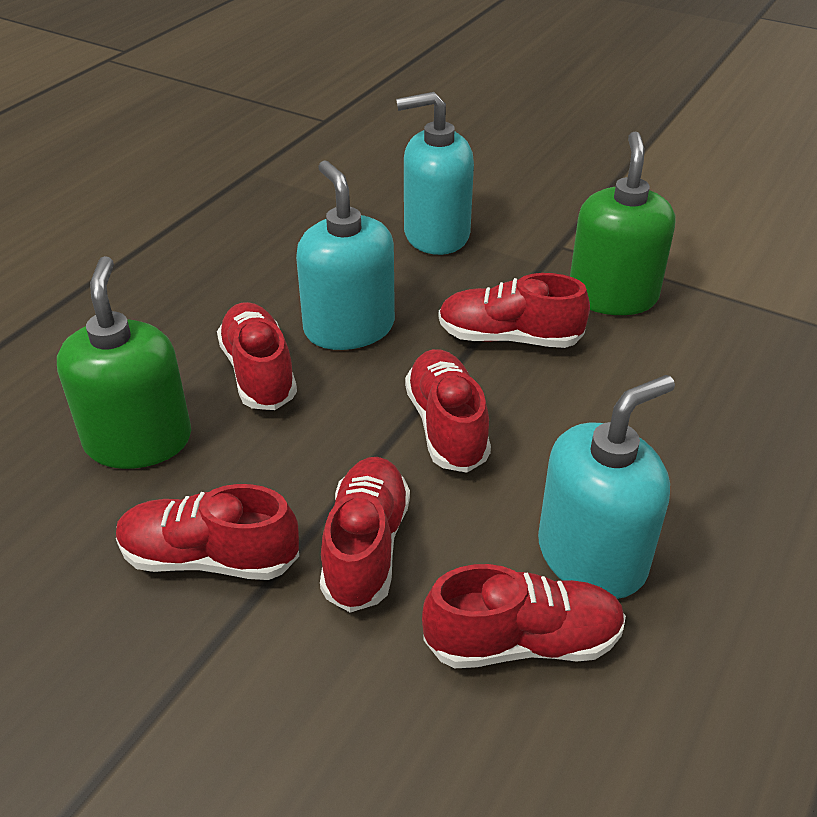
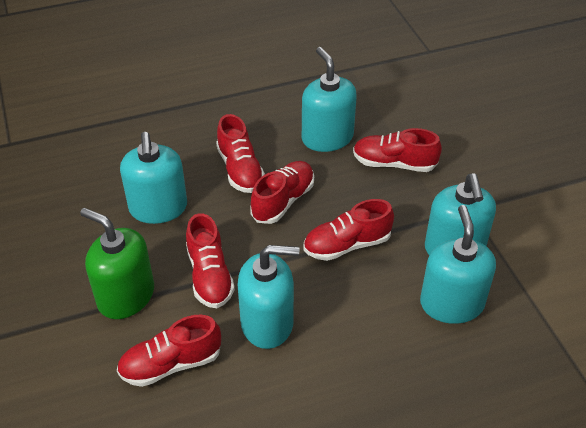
green soap dispenser: 2 -> 1
turquoise soap dispenser: 3 -> 5

